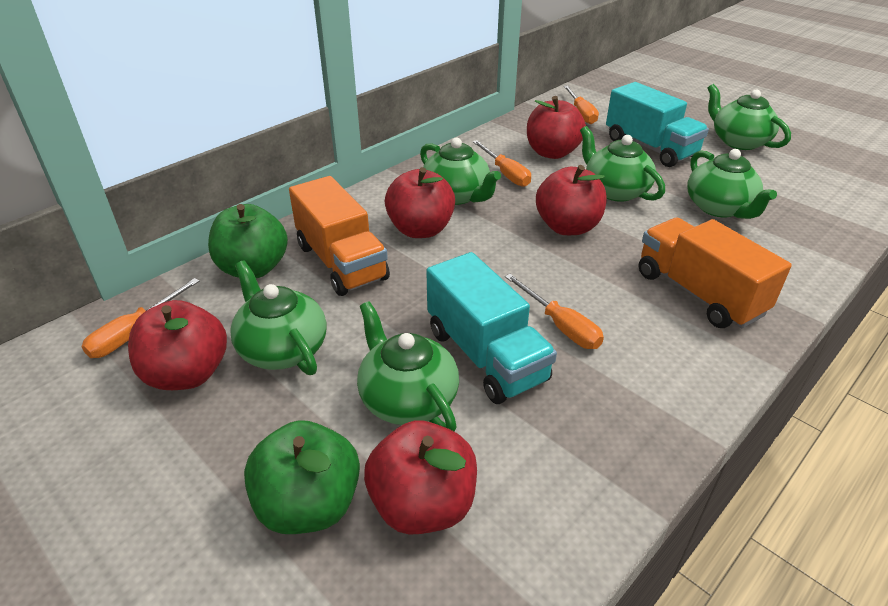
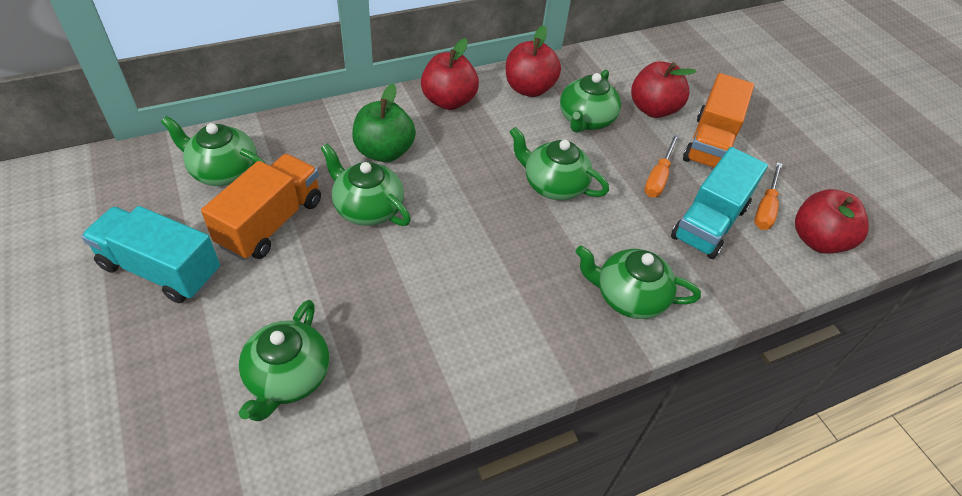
green apple: 2 -> 1
orange screwdriver: 4 -> 2
red apple: 5 -> 4

